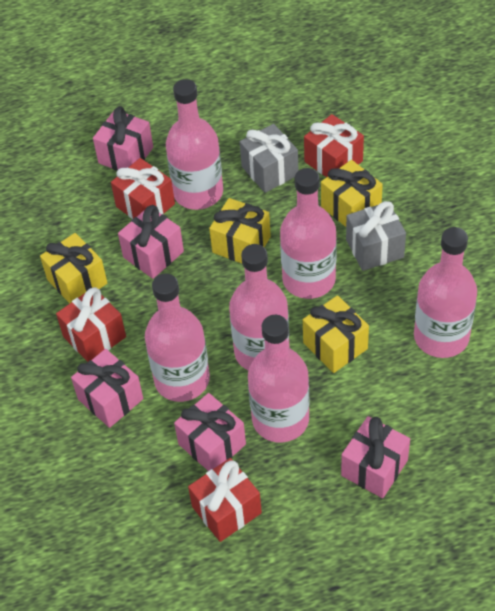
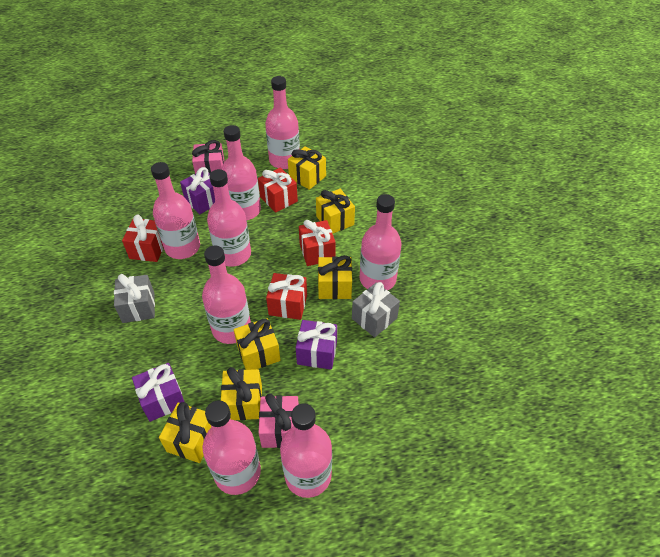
pink bottle: 6 -> 8
pink gift: 5 -> 2
purple gift: 0 -> 3
yellow gift: 4 -> 6

